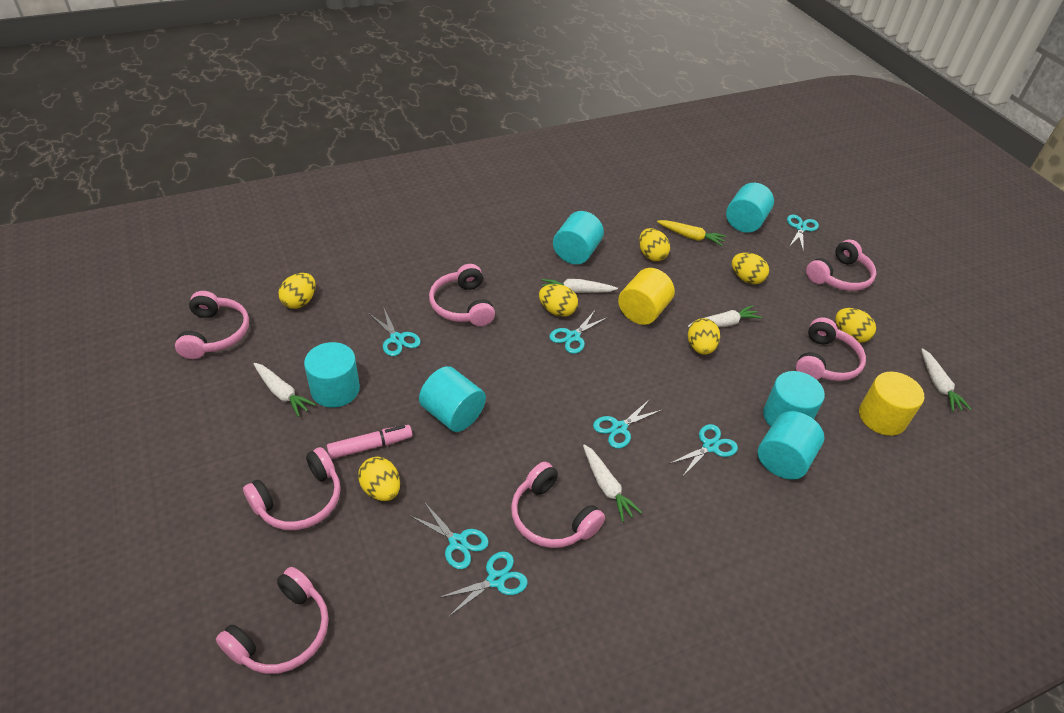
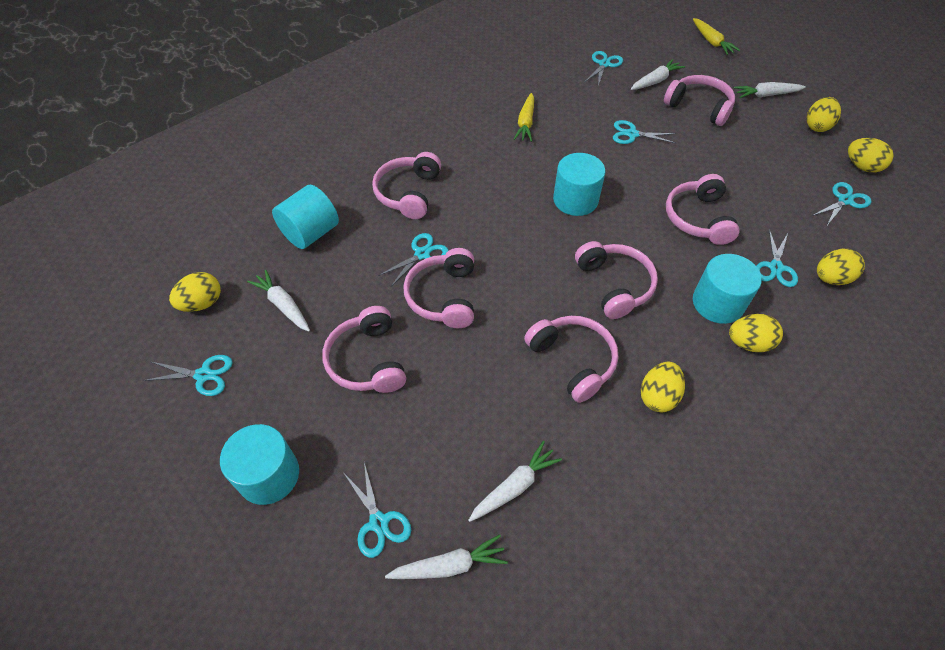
pink marker: 1 -> 0
turquoise cylinder: 6 -> 4
yellow carrot: 1 -> 2
yellow cylinder: 2 -> 0
yellow egg: 7 -> 6

